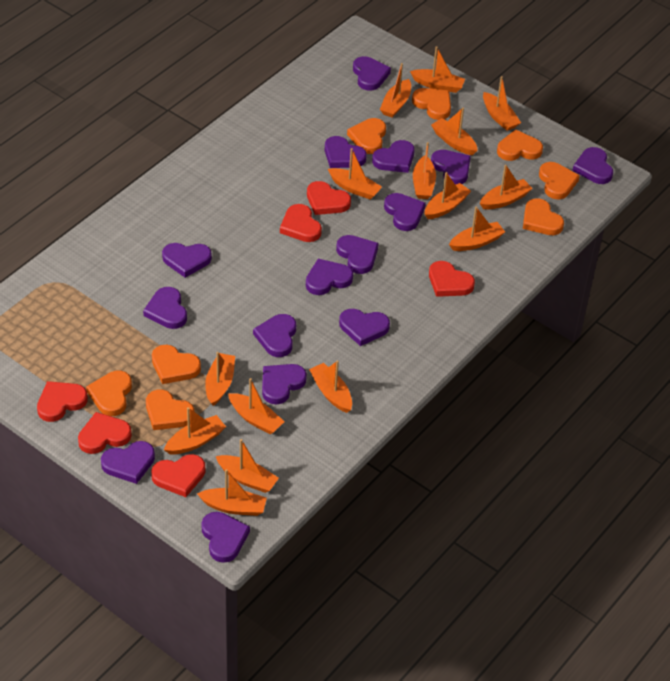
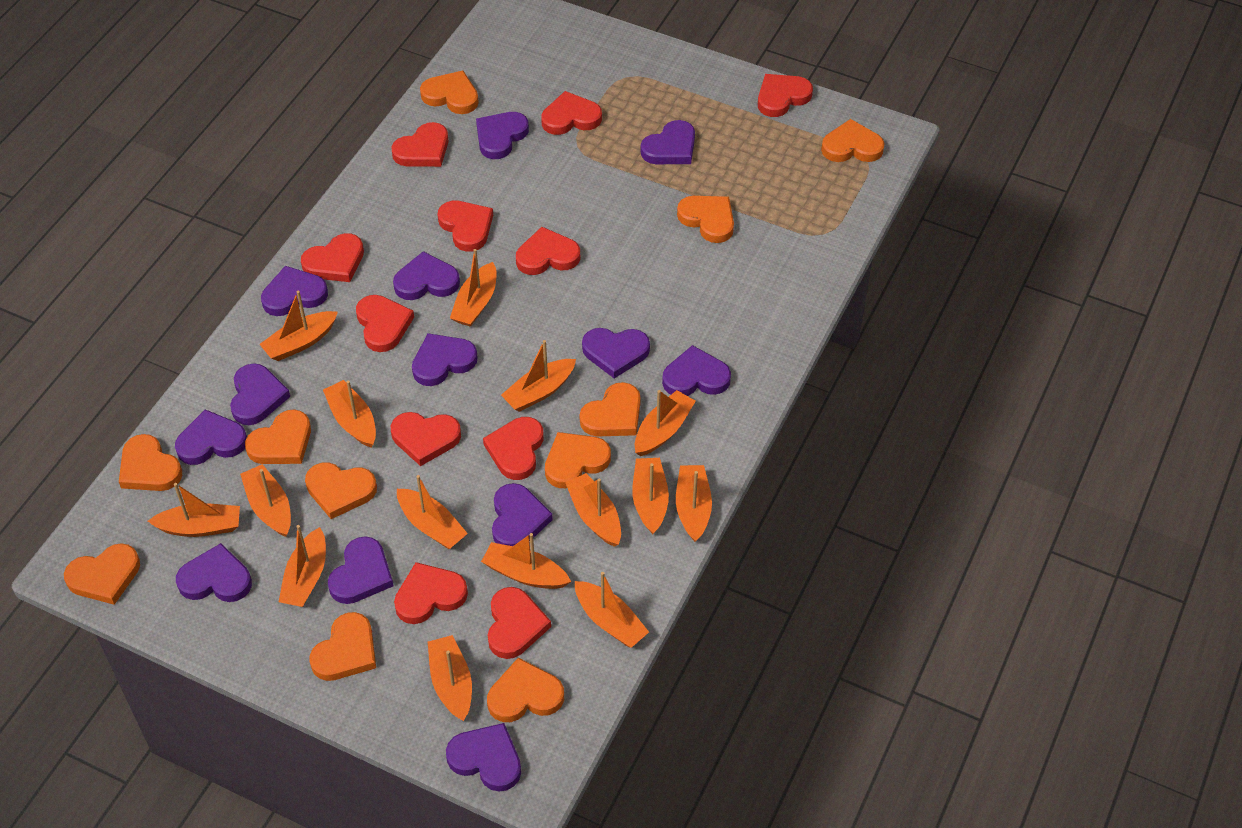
orange heart: 8 -> 11
purple heart: 15 -> 13
red heart: 6 -> 11

